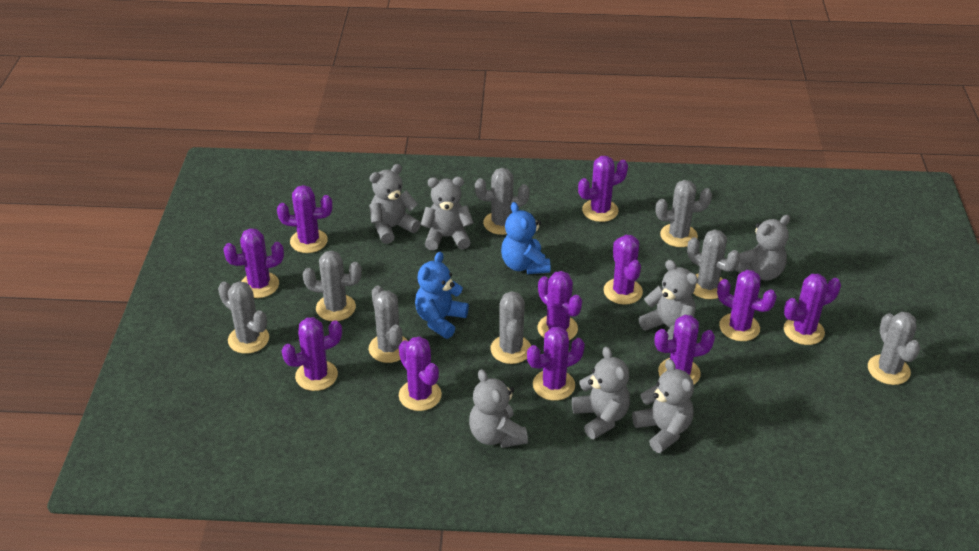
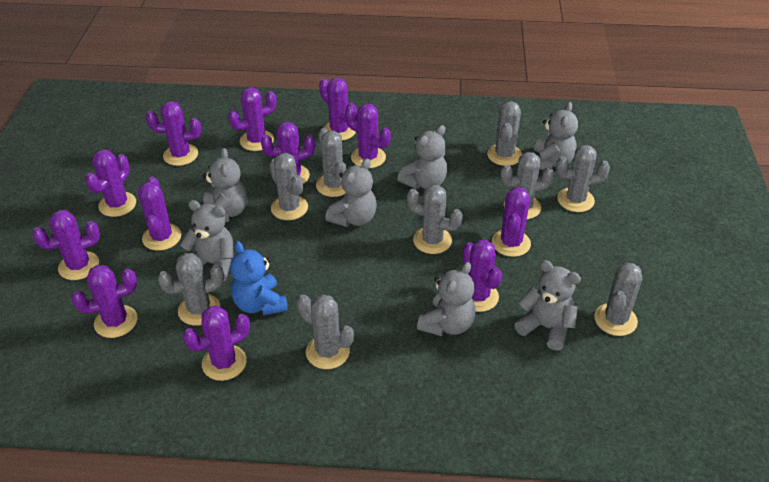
blue teddy bear: 2 -> 1
grey cactus: 8 -> 9
purple cactus: 11 -> 12

